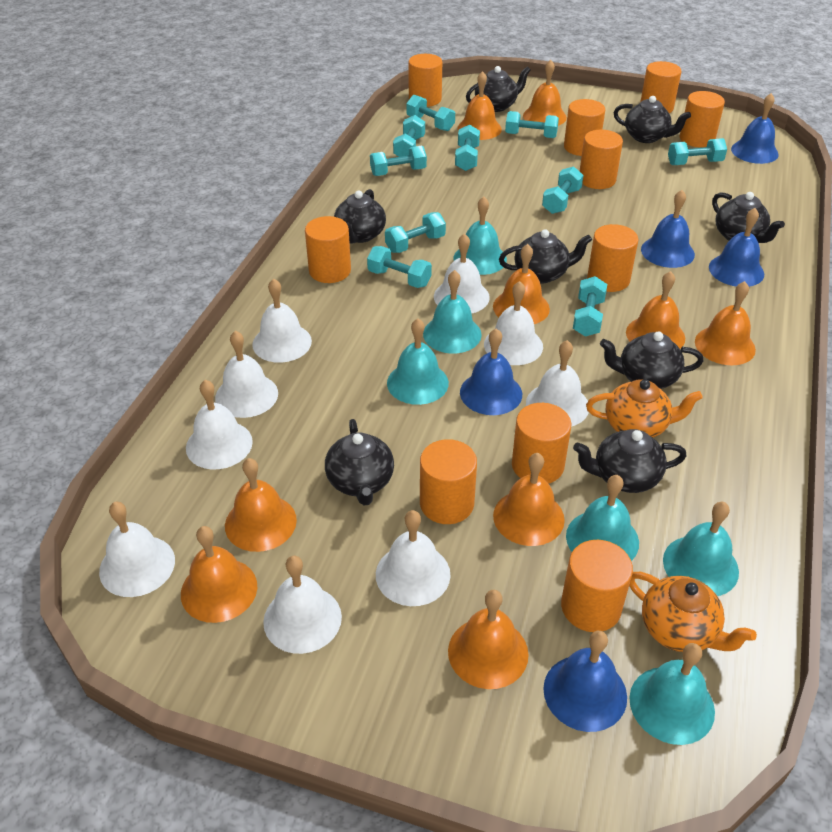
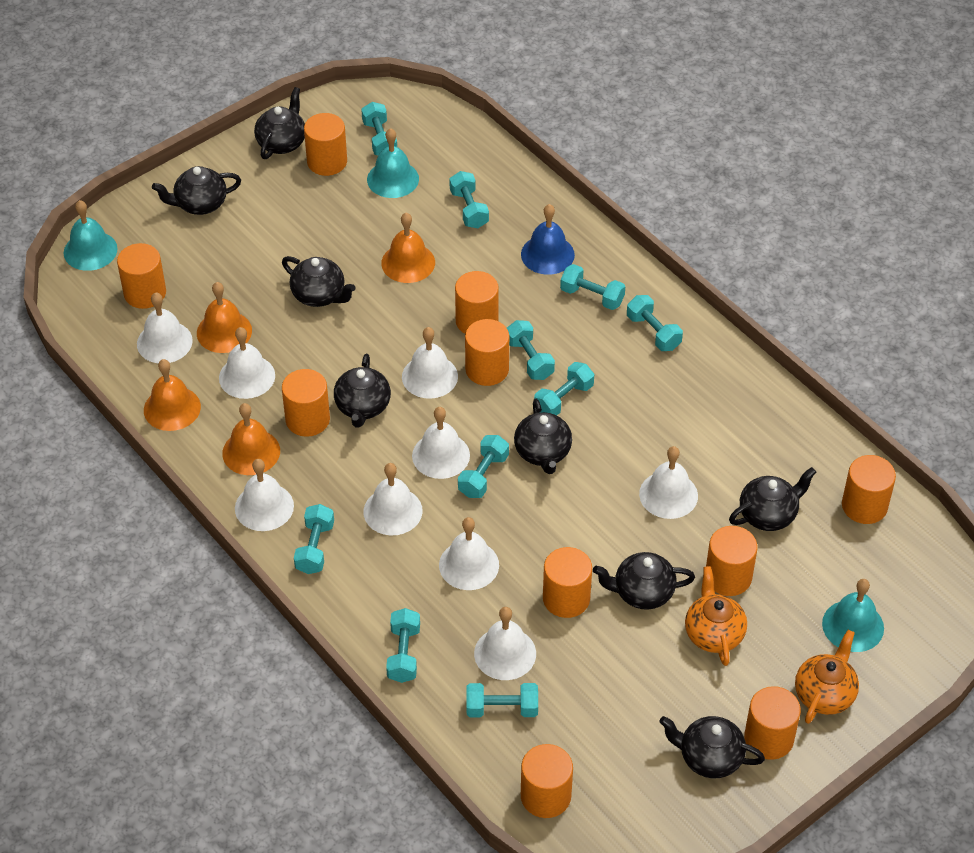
blue bell: 5 -> 1
orange bell: 9 -> 4
turquoise bell: 6 -> 3

